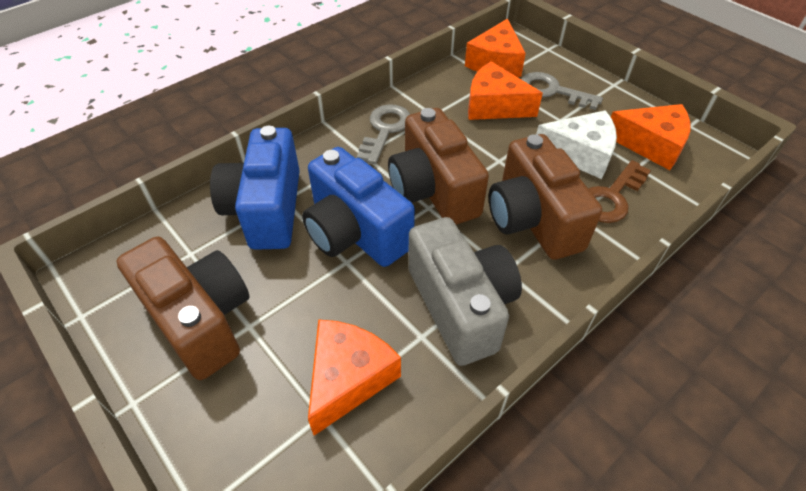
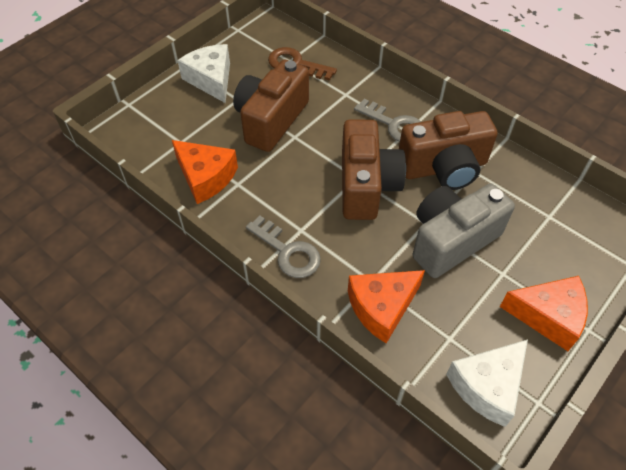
blue camera: 2 -> 0
orange cheese: 4 -> 3
white cheese: 1 -> 2

